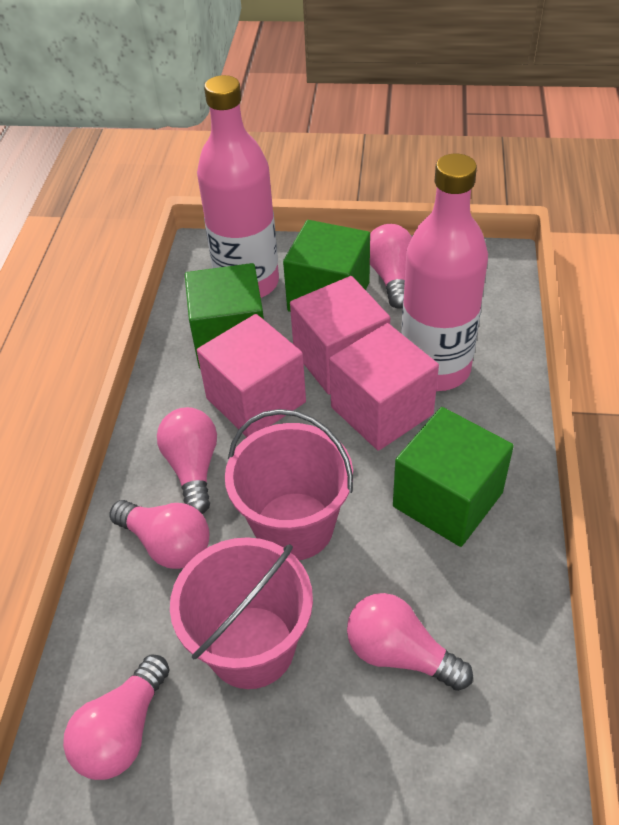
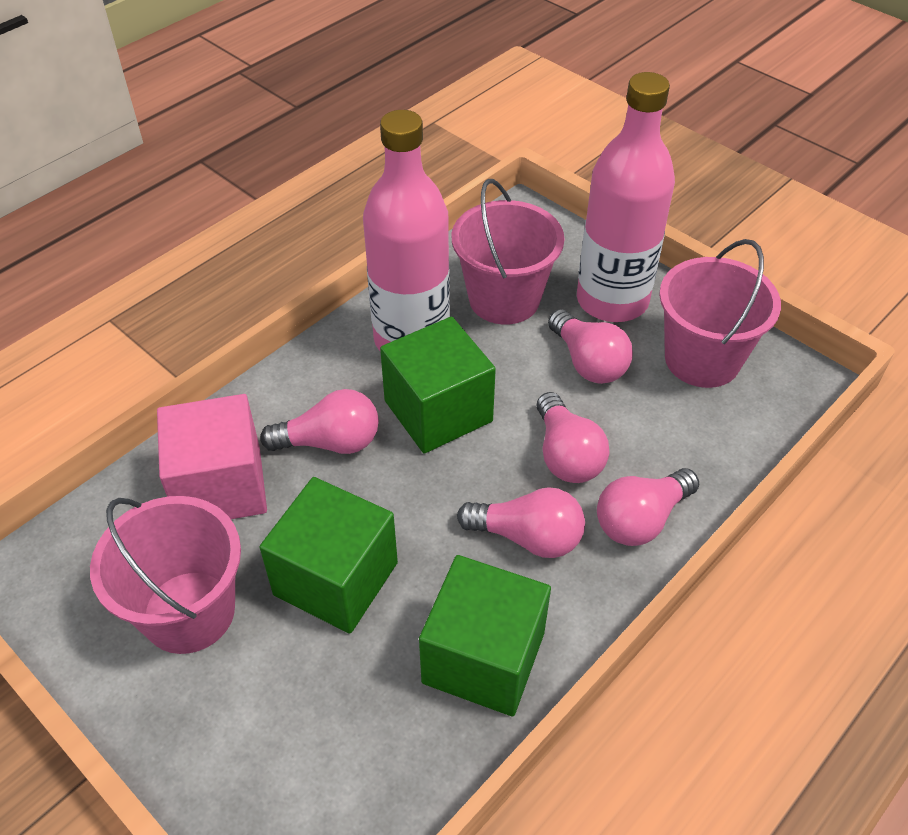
pink bucket: 2 -> 3
pink cube: 3 -> 1

